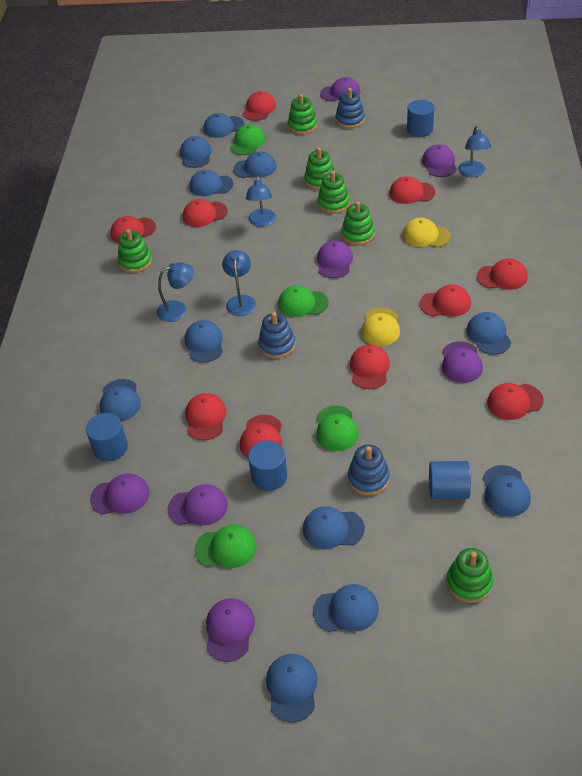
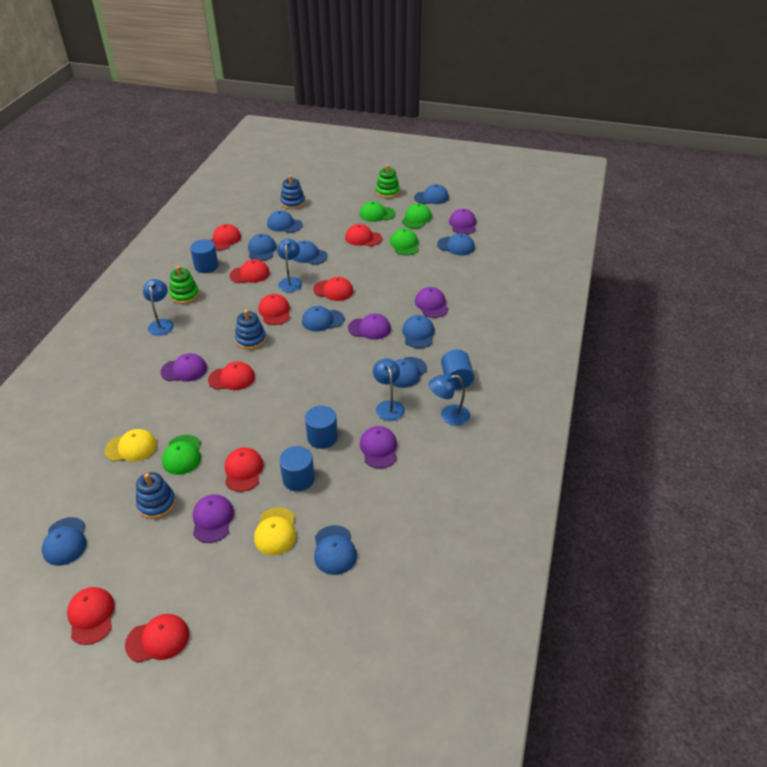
blue cap: 11 -> 10
green stacking toy: 6 -> 2
purple cap: 7 -> 6
red cap: 10 -> 9

